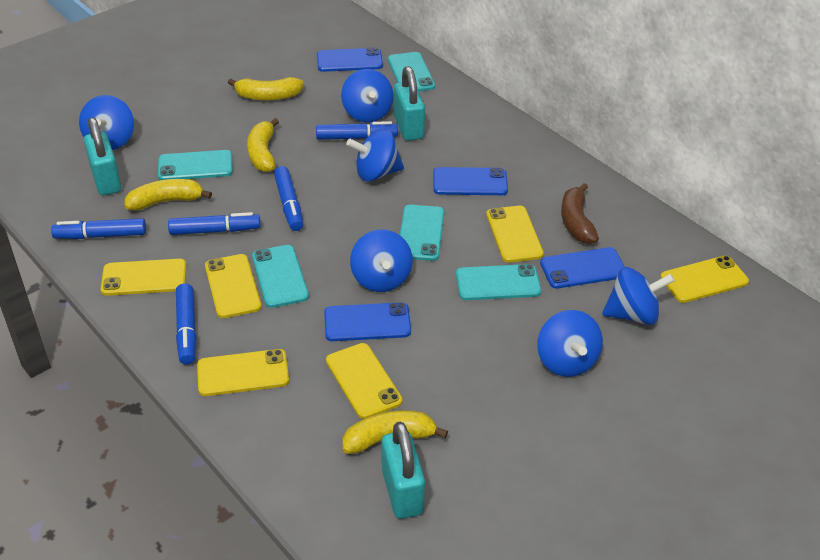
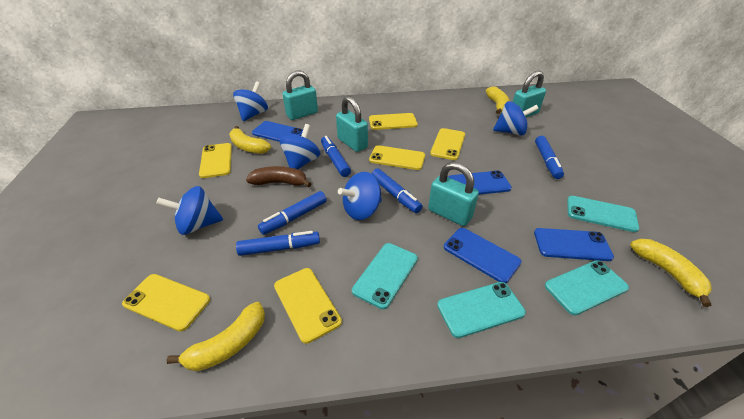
blue spinning top: 6 -> 5
turquoise padlock: 3 -> 4
turquoise phone: 5 -> 4

